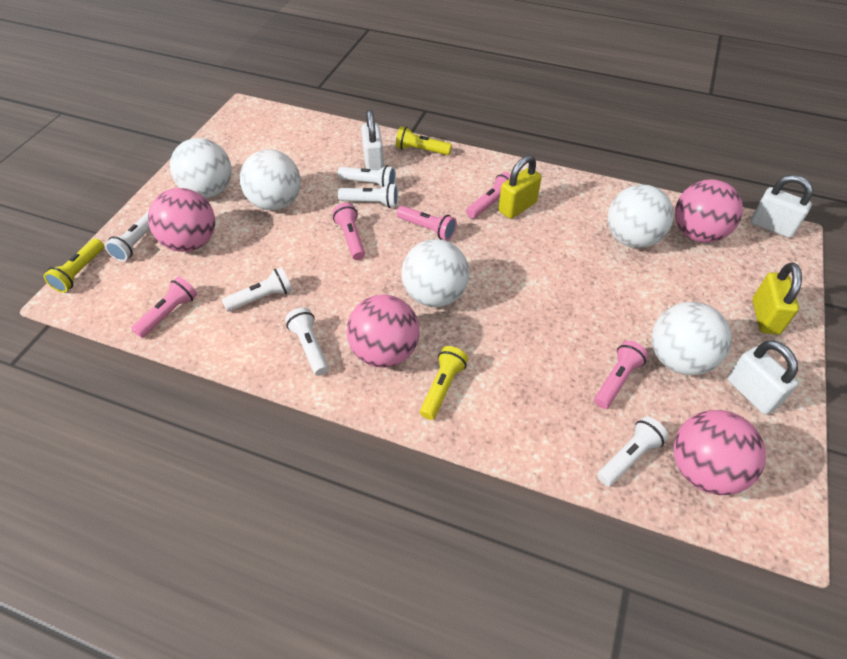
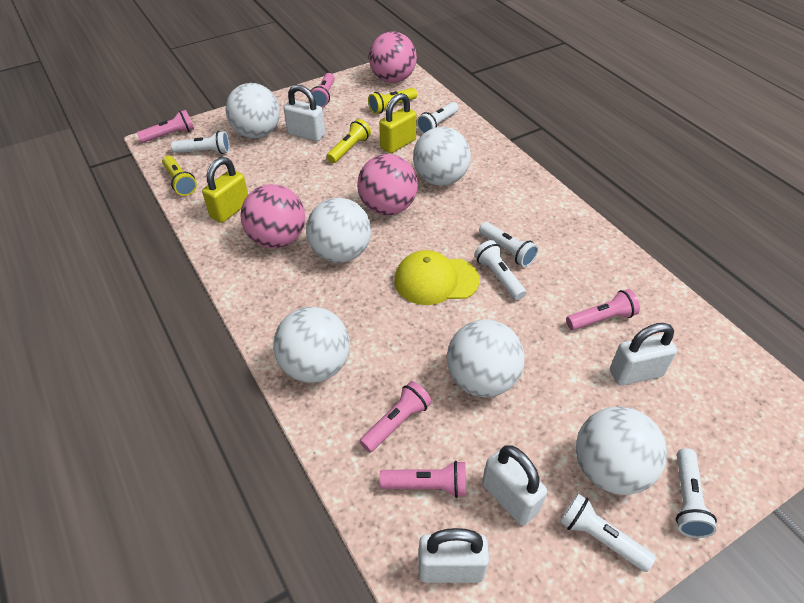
pink ball: 4 -> 3
white ball: 5 -> 6
white padlock: 3 -> 4
yellow cap: 0 -> 1

